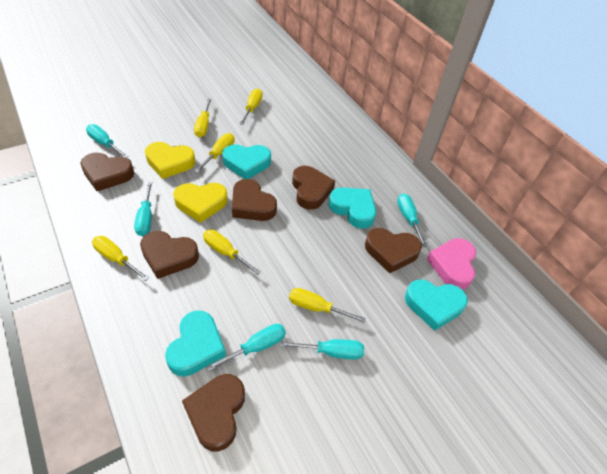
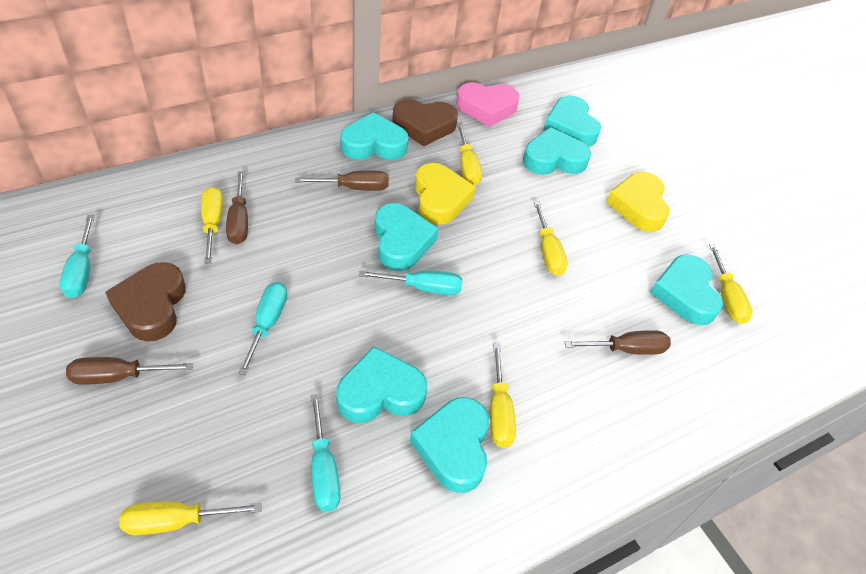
brown heart: 6 -> 2
brown screwdriver: 0 -> 4
turquoise heart: 4 -> 7
turquoise screwdriver: 5 -> 4

